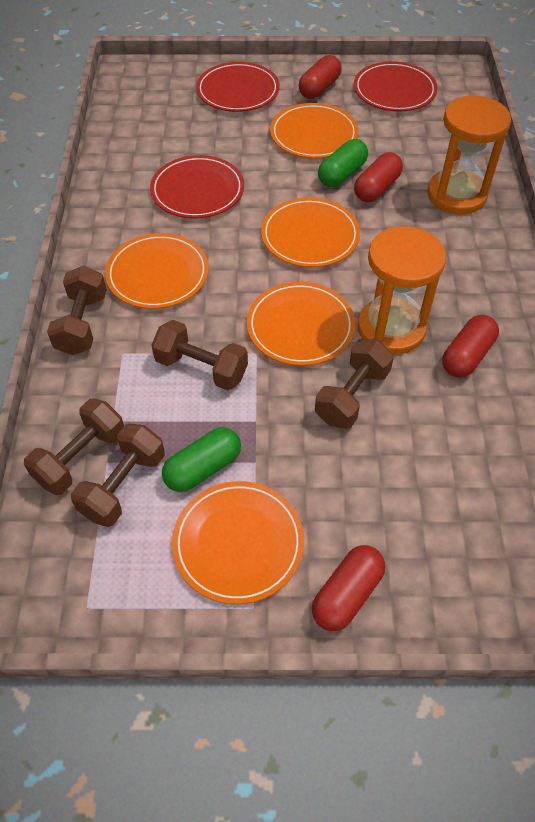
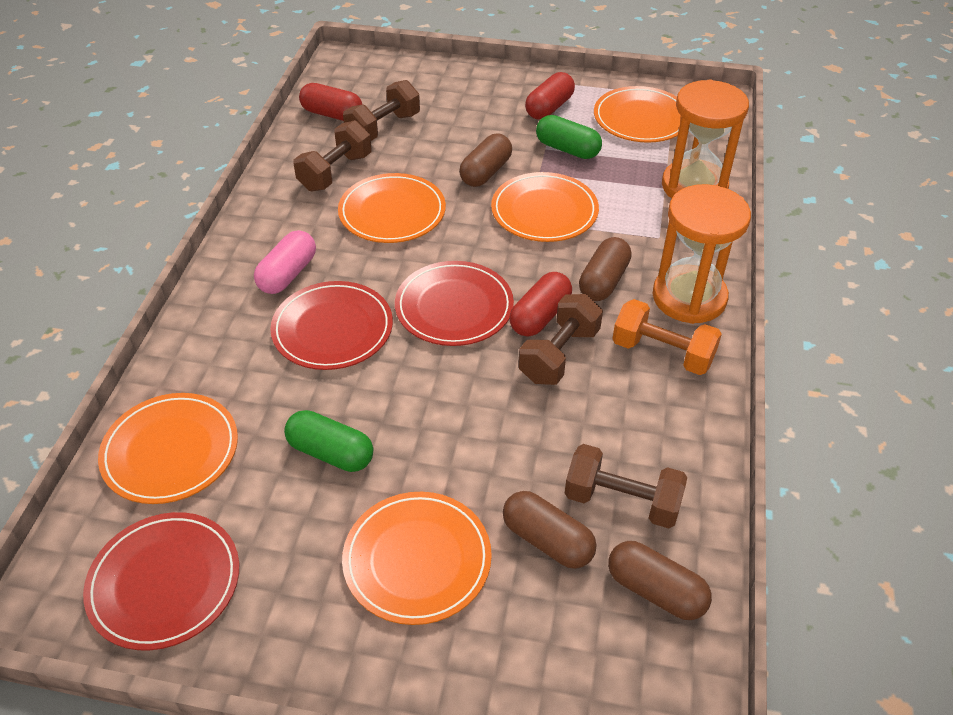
brown capsule: 0 -> 4
brown dumbbell: 5 -> 4
orange dumbbell: 0 -> 1
pink capsule: 0 -> 1
red capsule: 4 -> 3

